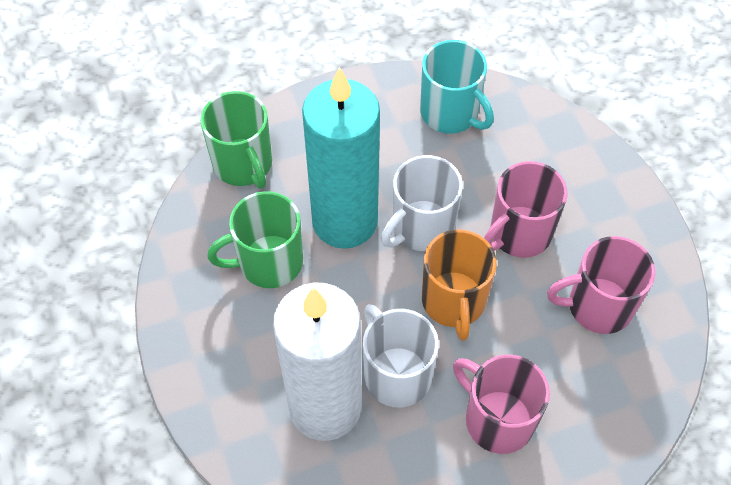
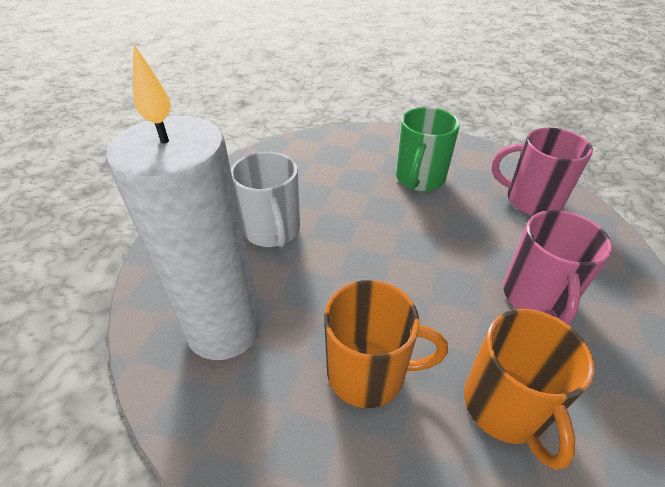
green mug: 2 -> 1
orange mug: 1 -> 2
pink mug: 3 -> 2
turquoise candle: 1 -> 0
turquoise mug: 1 -> 0
white mug: 2 -> 1

